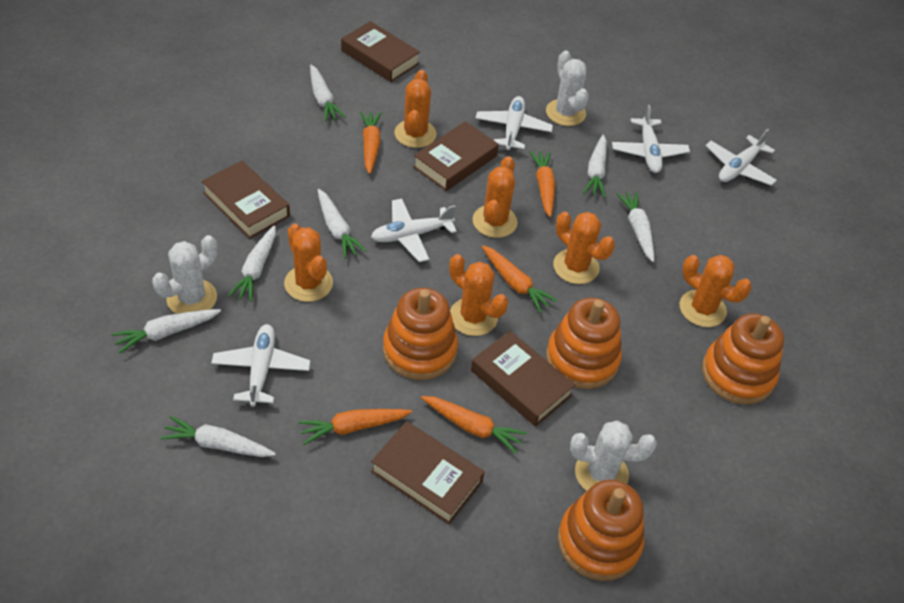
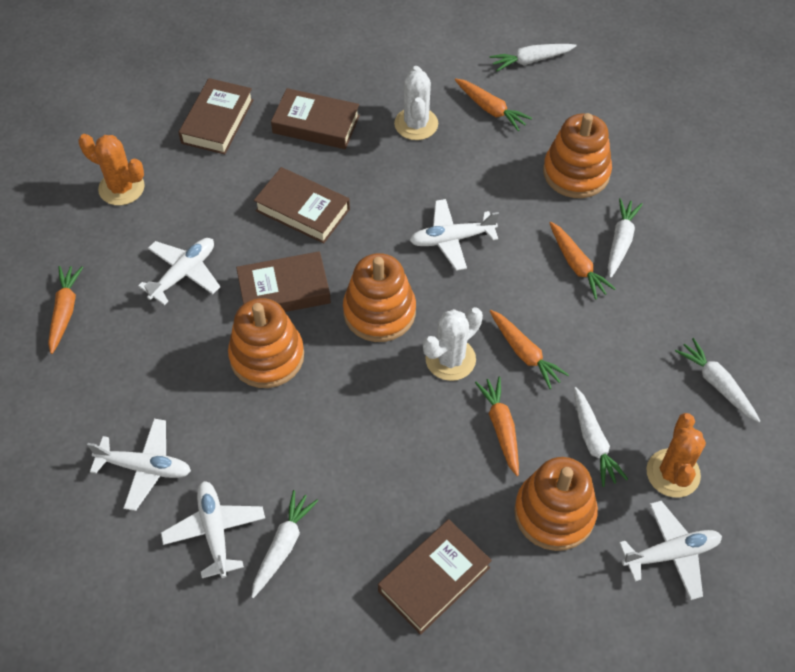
orange cactus: 6 -> 2
white cactus: 3 -> 2
white carrot: 7 -> 5

